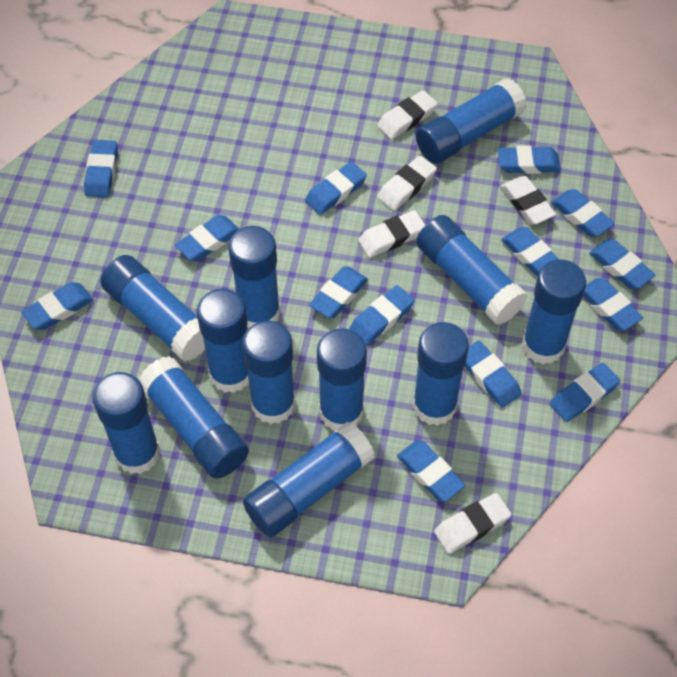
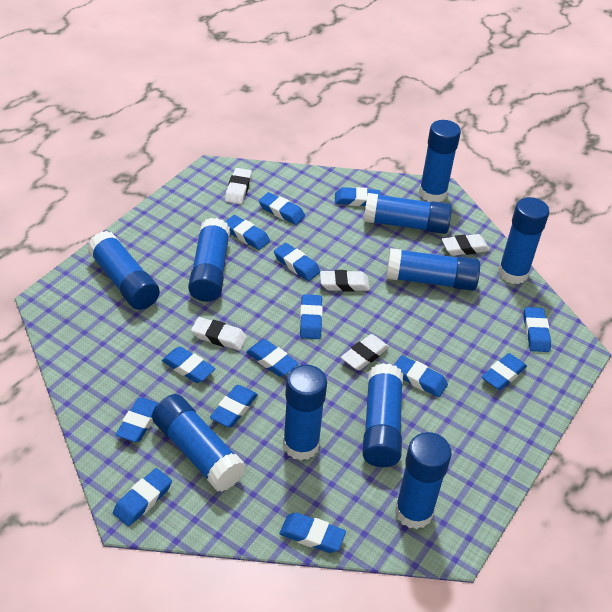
blue glue stick: 12 -> 10

